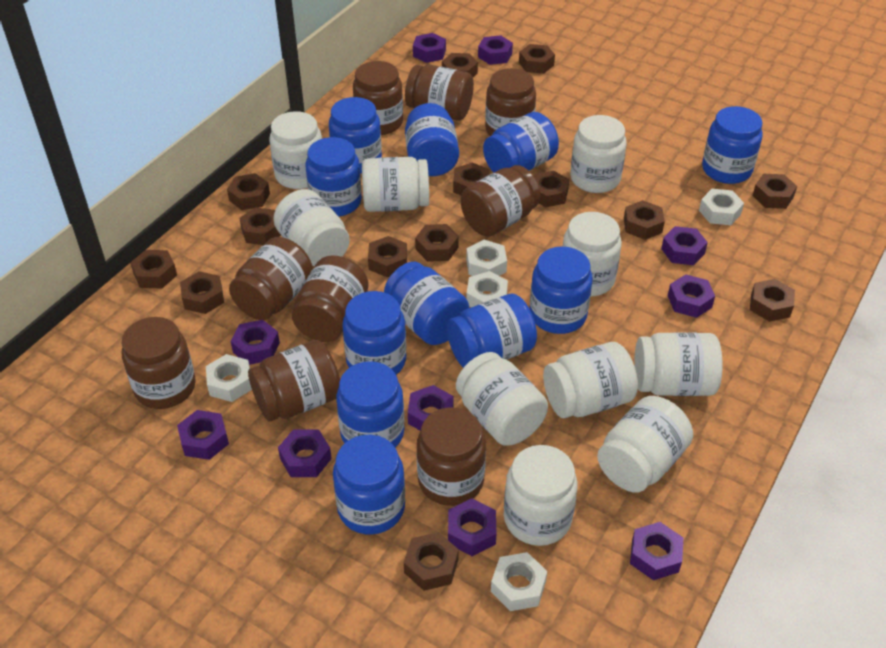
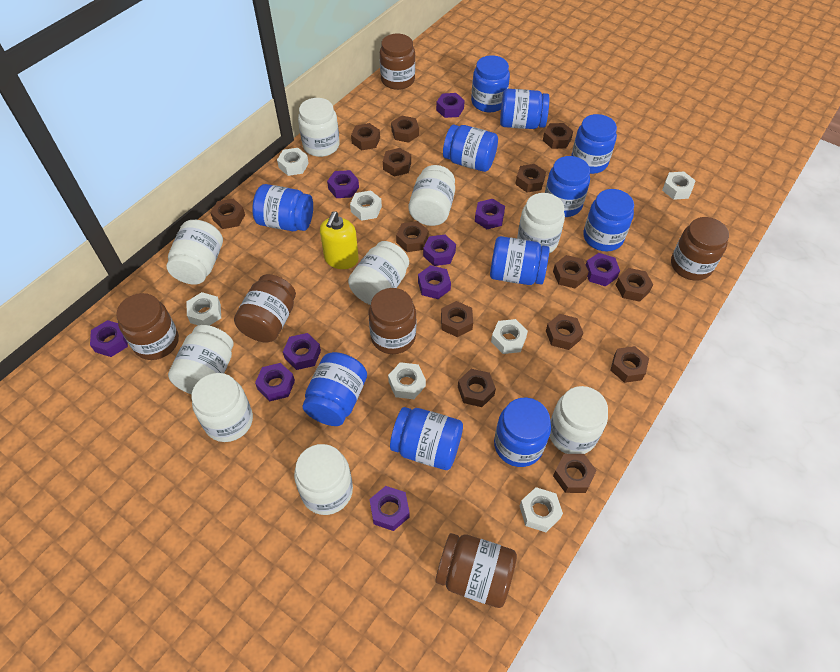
brown jar: 9 -> 6
white jar: 10 -> 9
white nut: 5 -> 7
yellow soap dispenser: 0 -> 1

